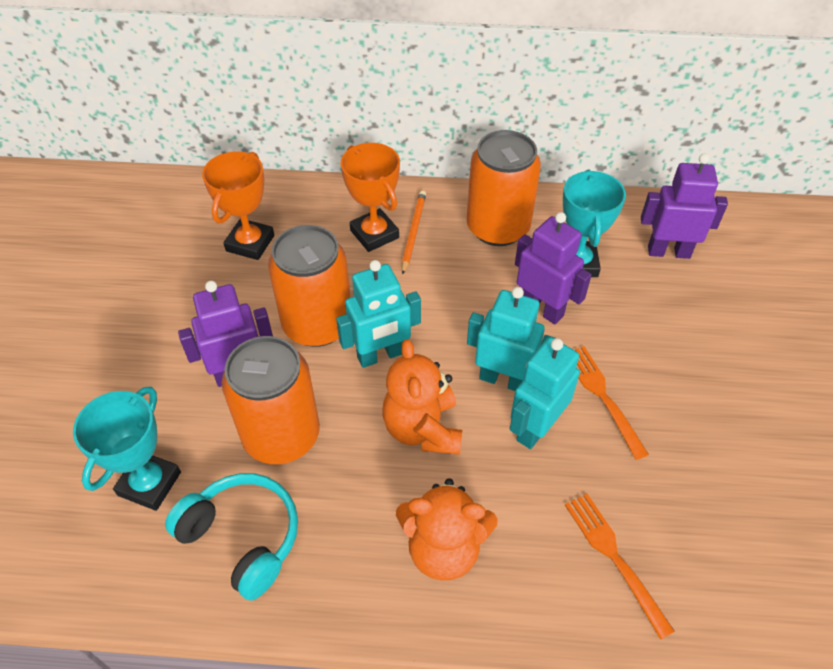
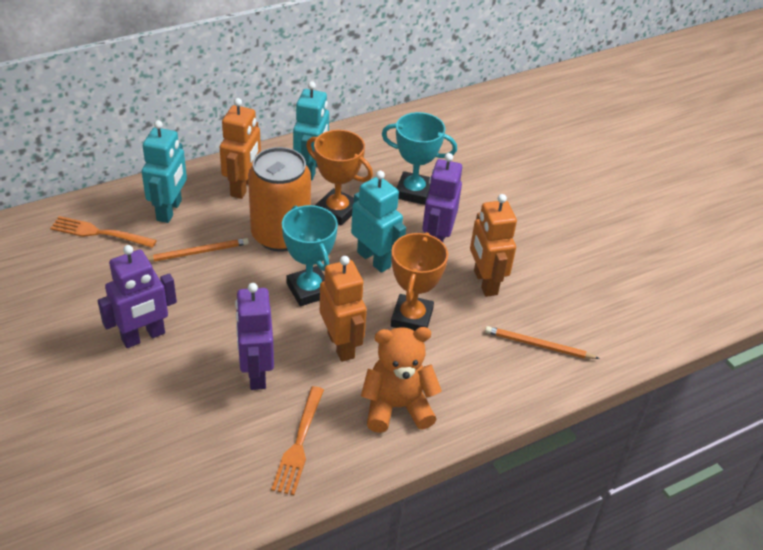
orange can: 3 -> 1
orange pencil: 1 -> 2
orange robot: 0 -> 3
orange teddy bear: 2 -> 1
turquoise headphones: 1 -> 0

